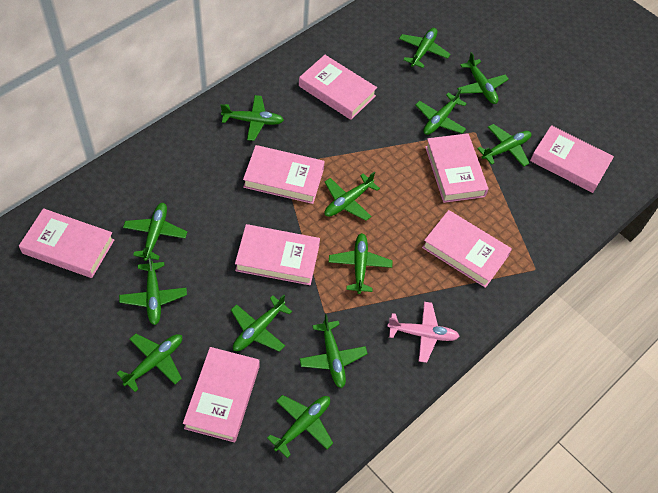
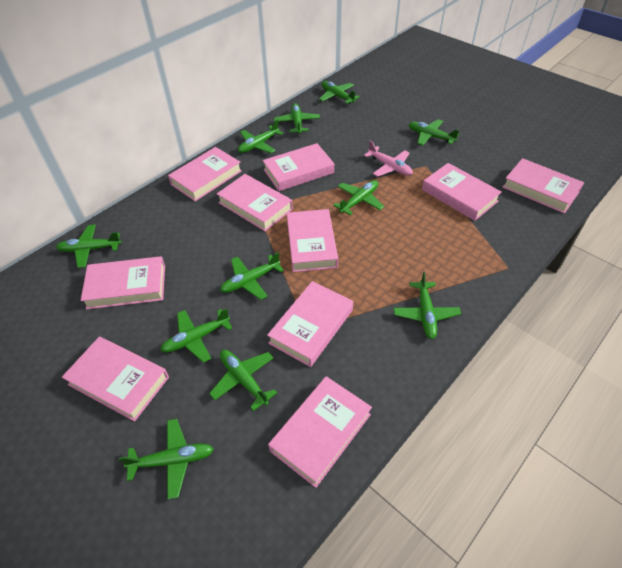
green plane: 13 -> 11
pink book: 8 -> 10

